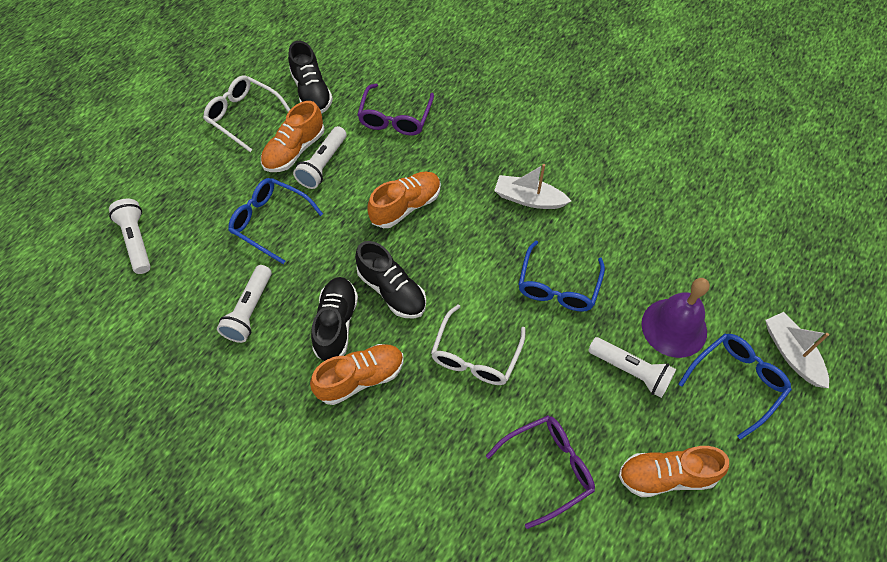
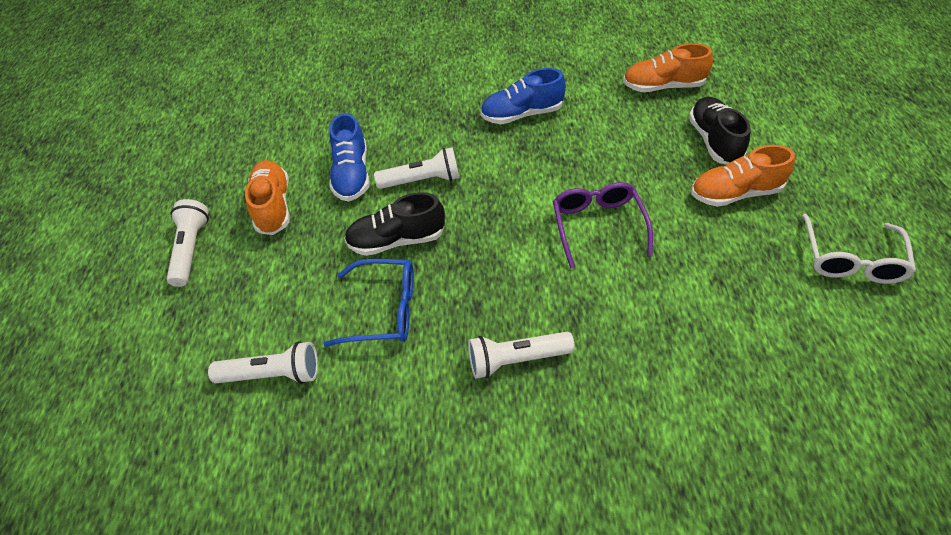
black shoe: 3 -> 2
blue glasses: 3 -> 1
blue shoe: 0 -> 2
orange shoe: 4 -> 3
purple bell: 1 -> 0
purple glasses: 2 -> 1
white boat: 2 -> 0
white glasses: 2 -> 1

